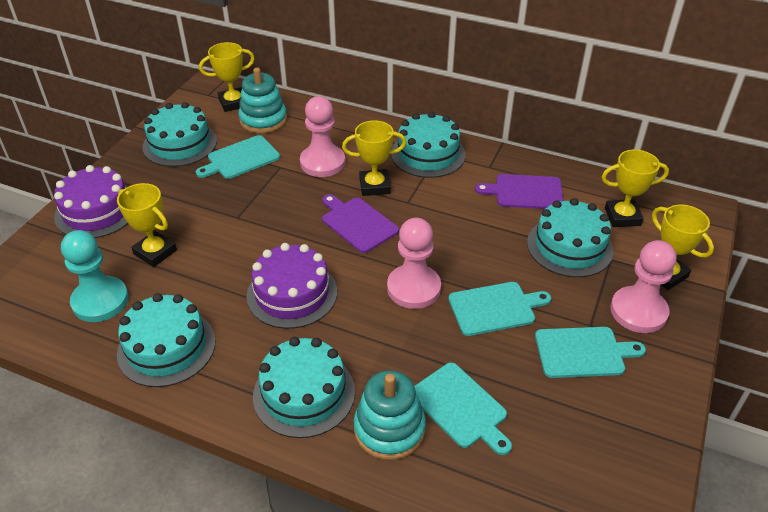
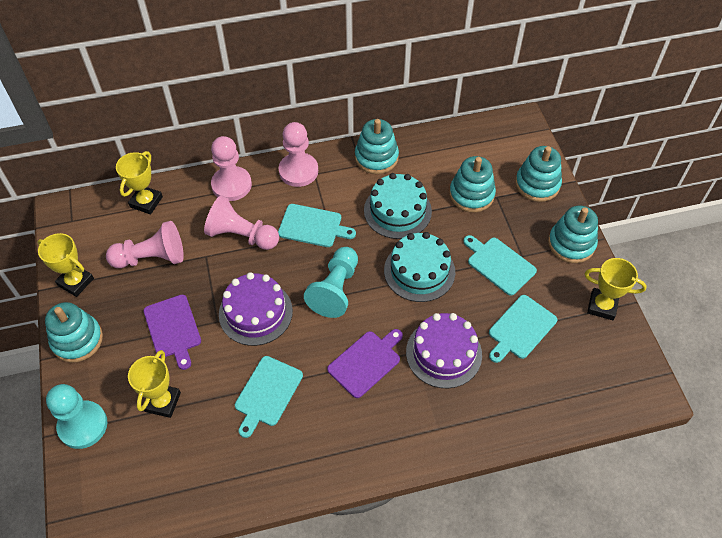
pink pawn: 3 -> 4
turquoise cake: 5 -> 2
turquoise pawn: 1 -> 2
turquoise stacking toy: 2 -> 5
yellow trophy: 5 -> 4

